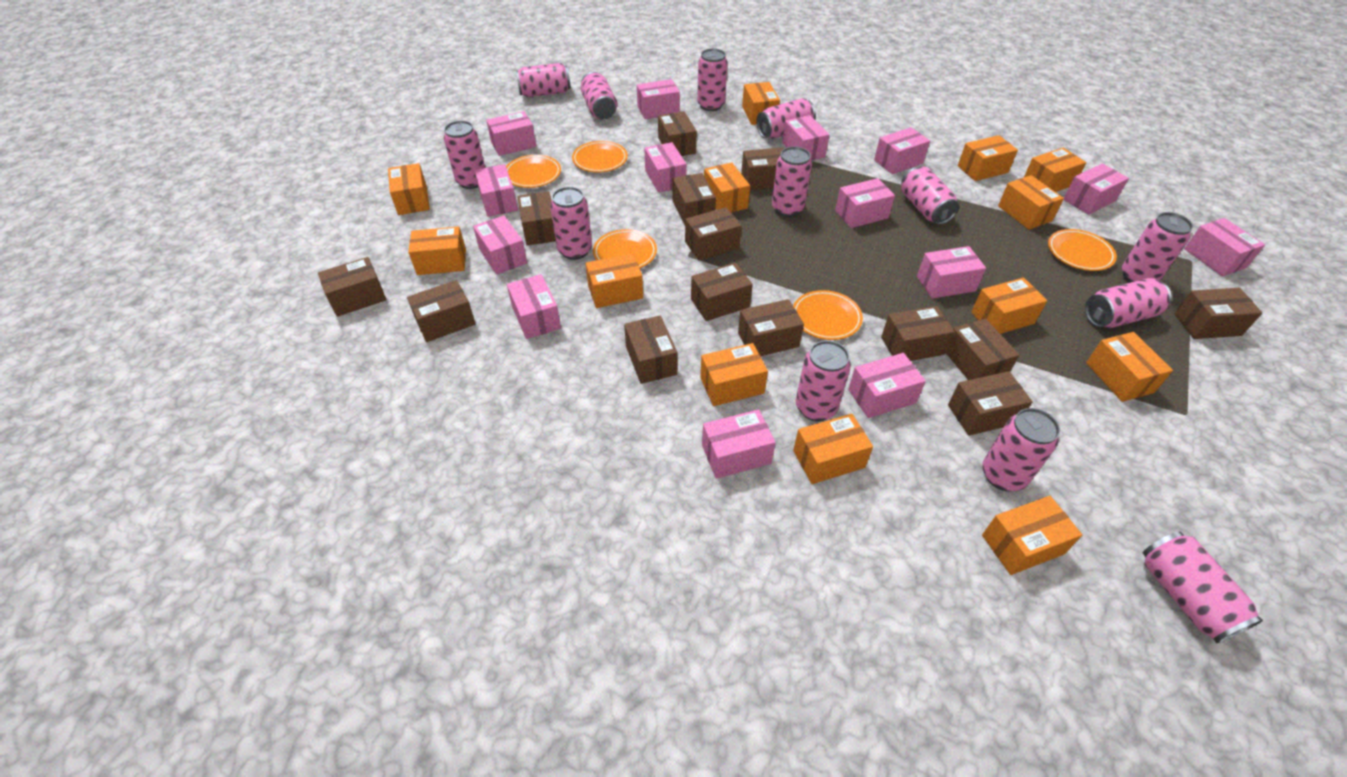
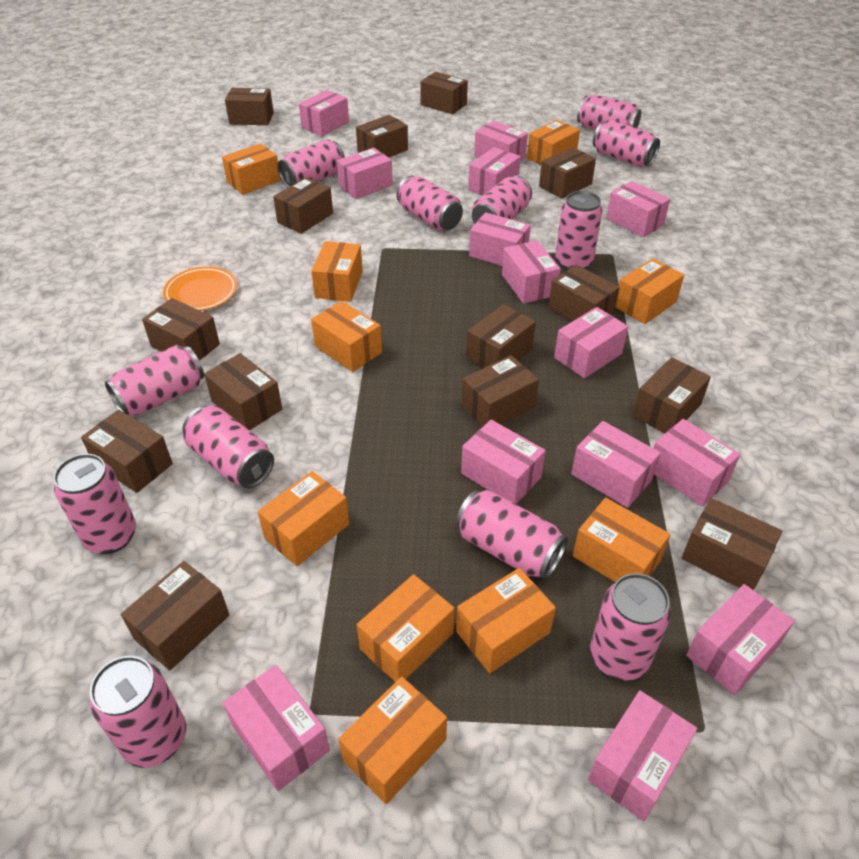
orange box: 13 -> 10
orange plate: 5 -> 1
pink can: 13 -> 12

